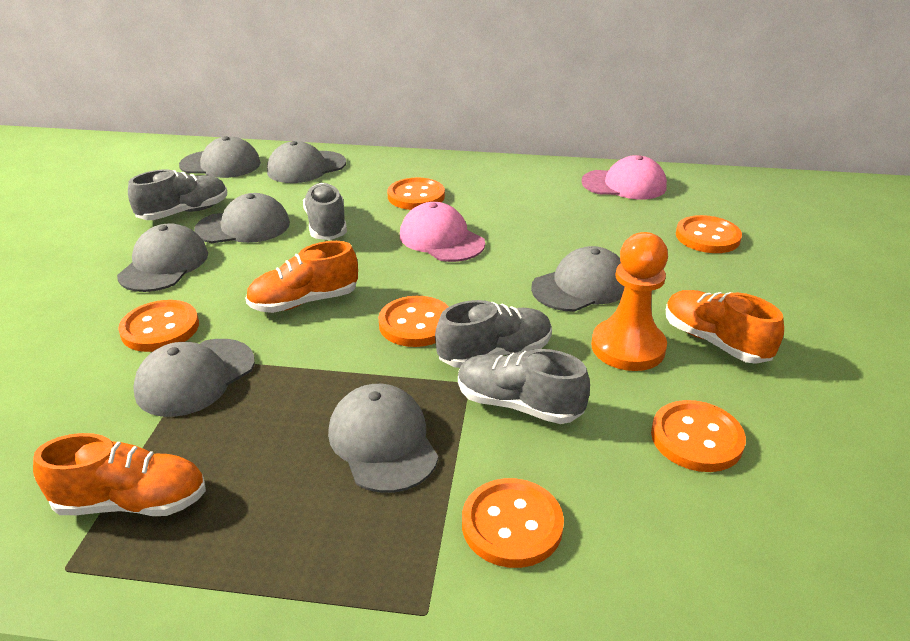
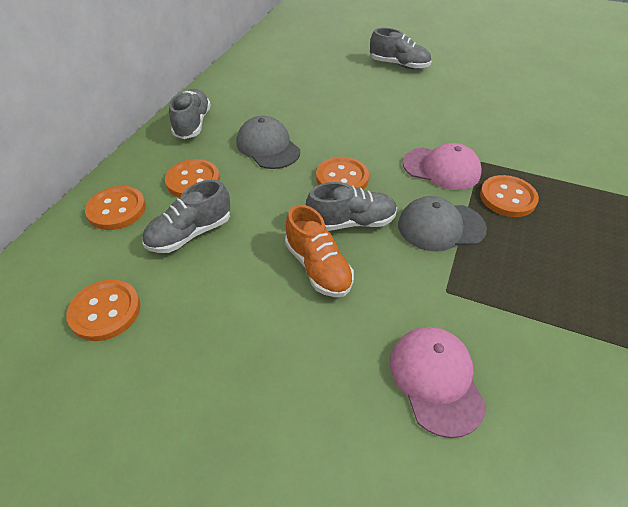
grey cap: 7 -> 2
orange button: 6 -> 5
orange pawn: 1 -> 0
orange shoe: 3 -> 1

